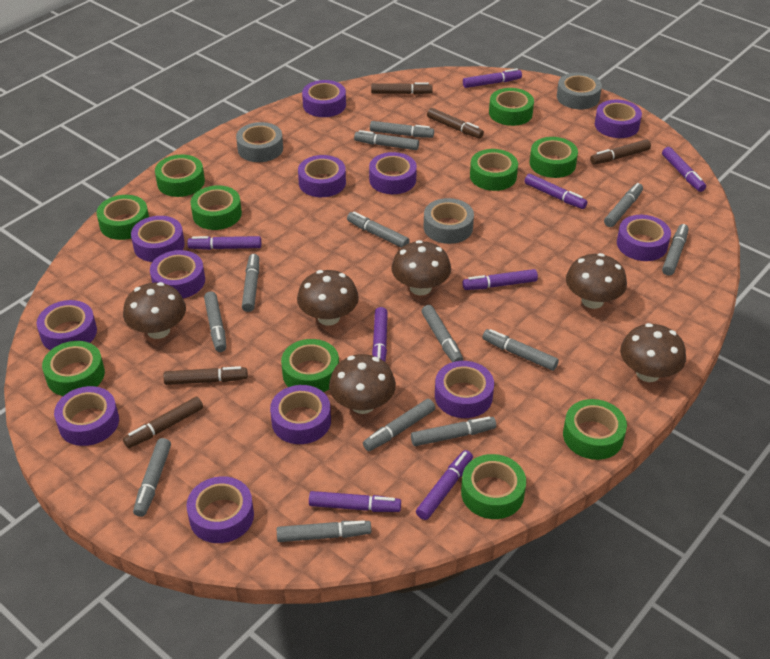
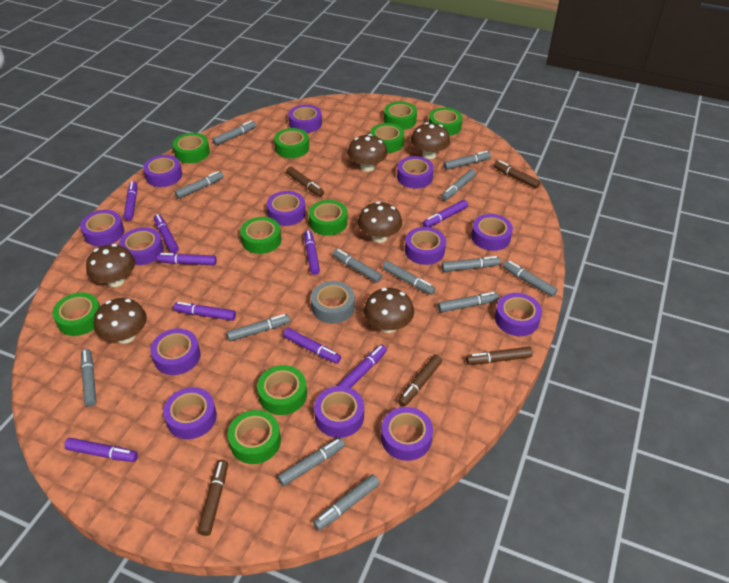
grey tape: 3 -> 1
purple marker: 8 -> 9
purple tape: 12 -> 13

